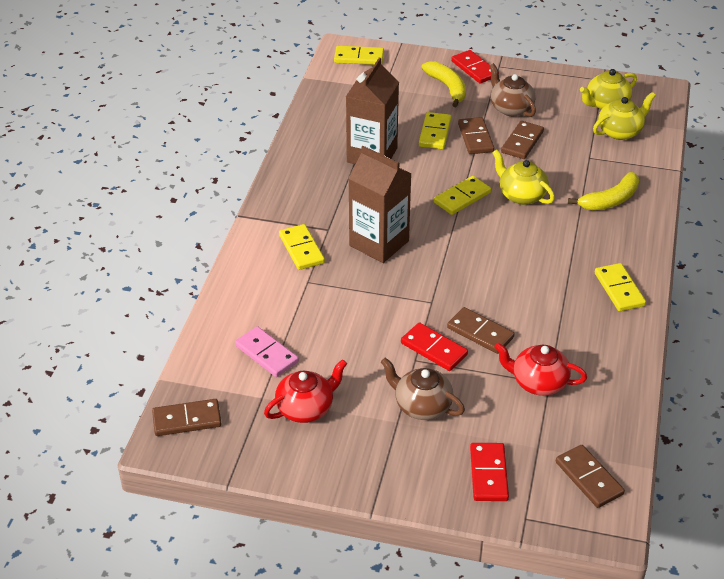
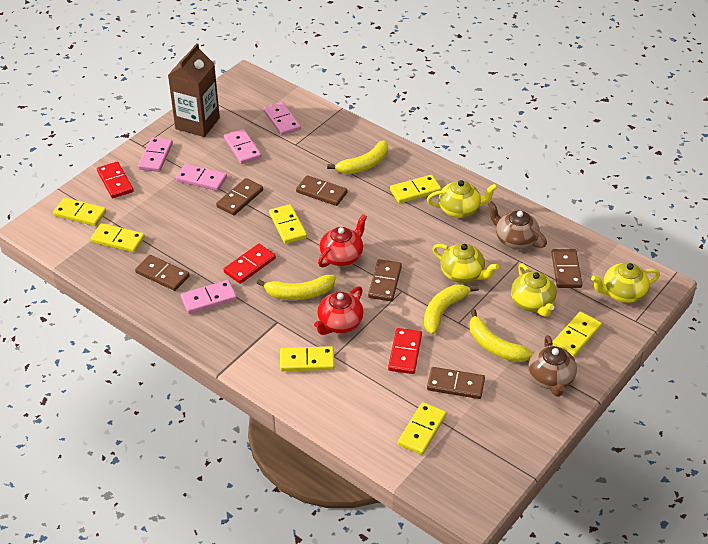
brown carton: 2 -> 1
brown domino: 5 -> 6
pink domino: 1 -> 5
yellow banana: 2 -> 4
yellow domino: 5 -> 7
yellow teapot: 3 -> 4

